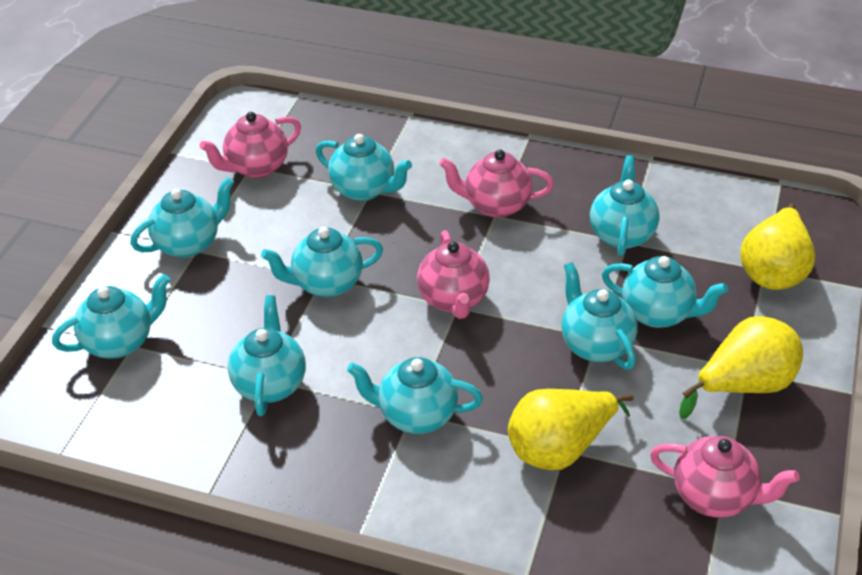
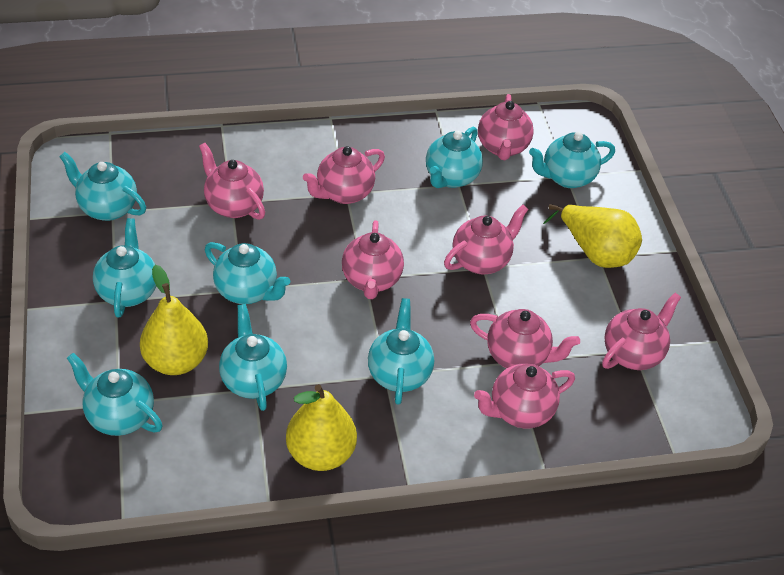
pink teapot: 4 -> 8
turquoise teapot: 9 -> 8

